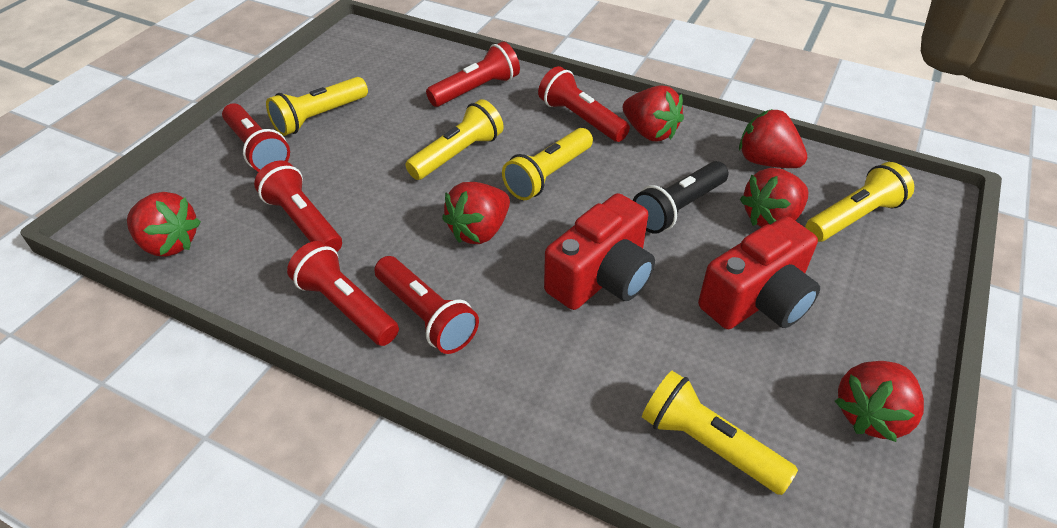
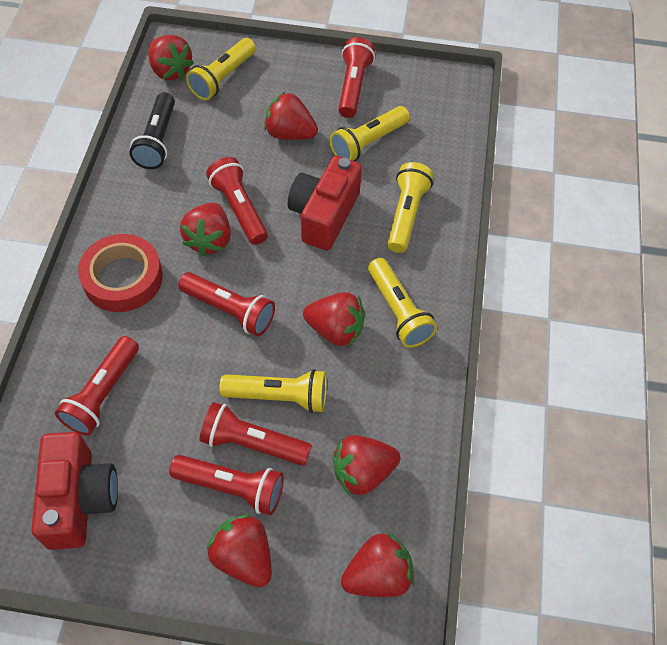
red strawberry: 6 -> 7
red tape: 0 -> 1

